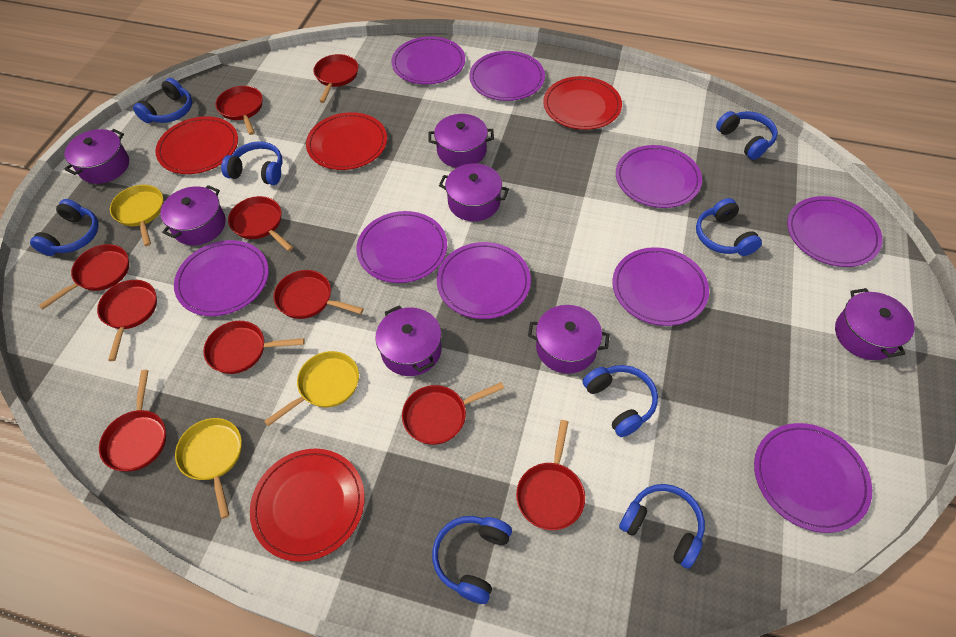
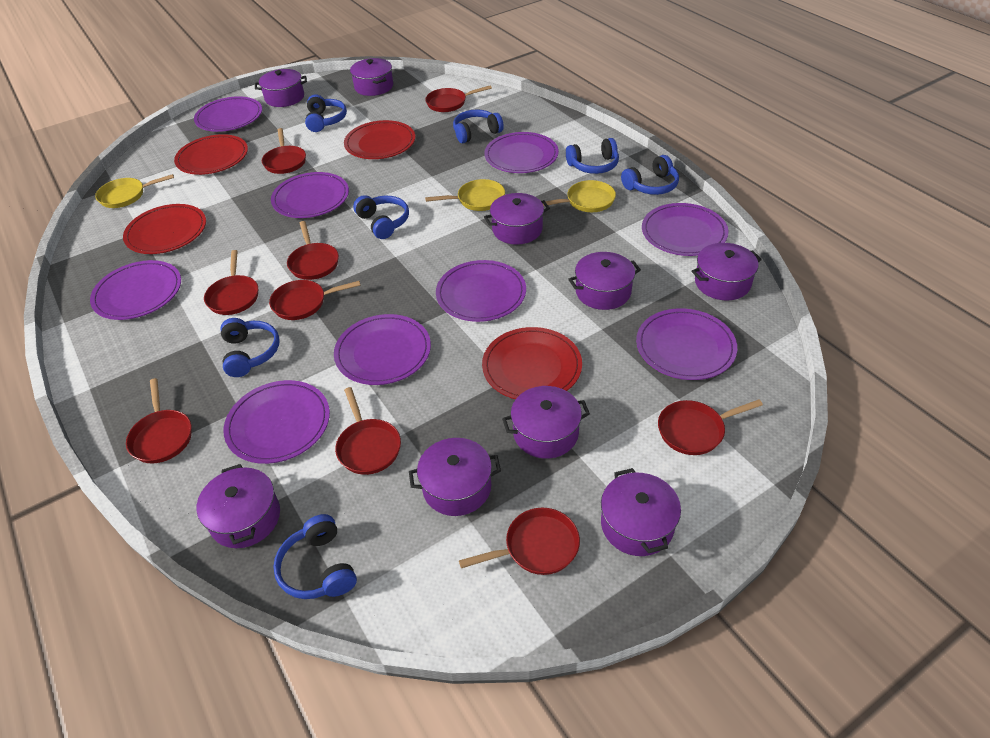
blue headphones: 8 -> 7
purple pot: 7 -> 9
red pan: 10 -> 9

